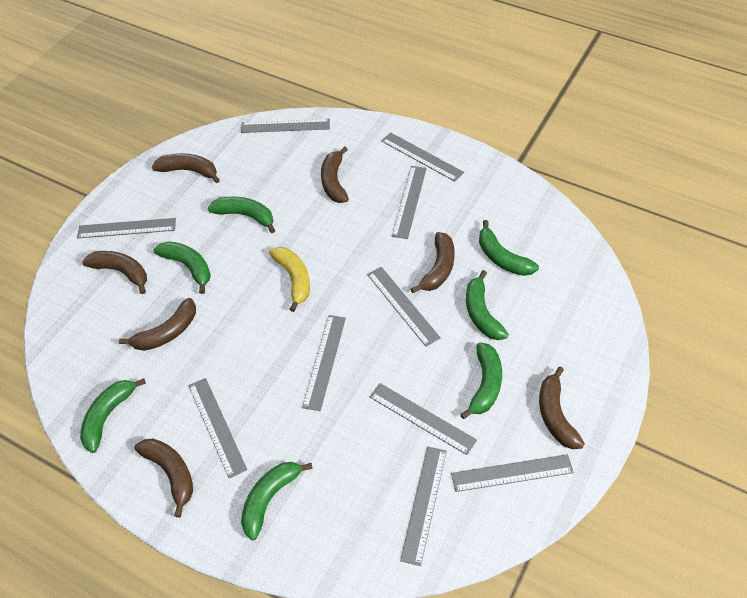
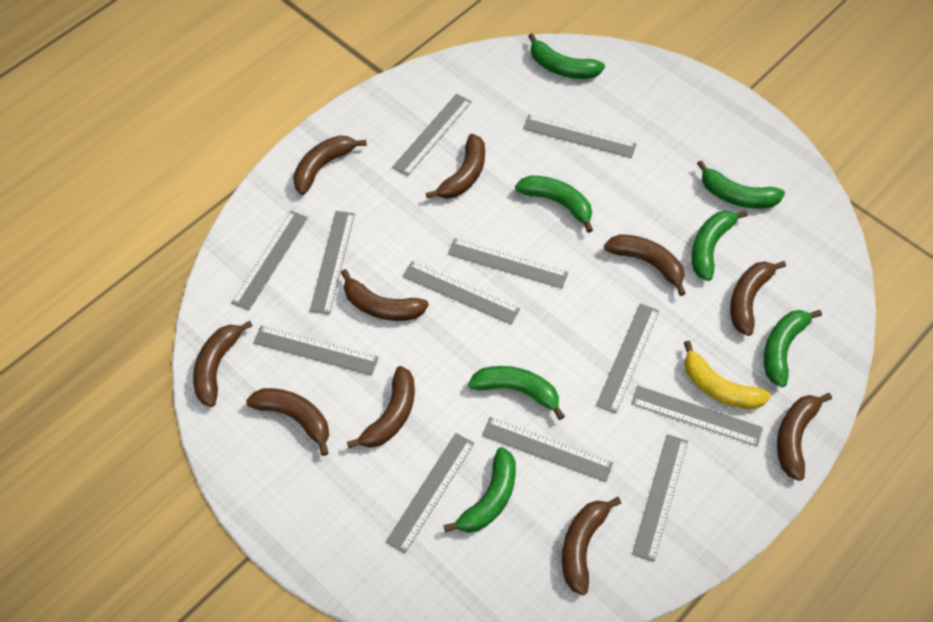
brown banana: 7 -> 10
grey ruler: 10 -> 12

